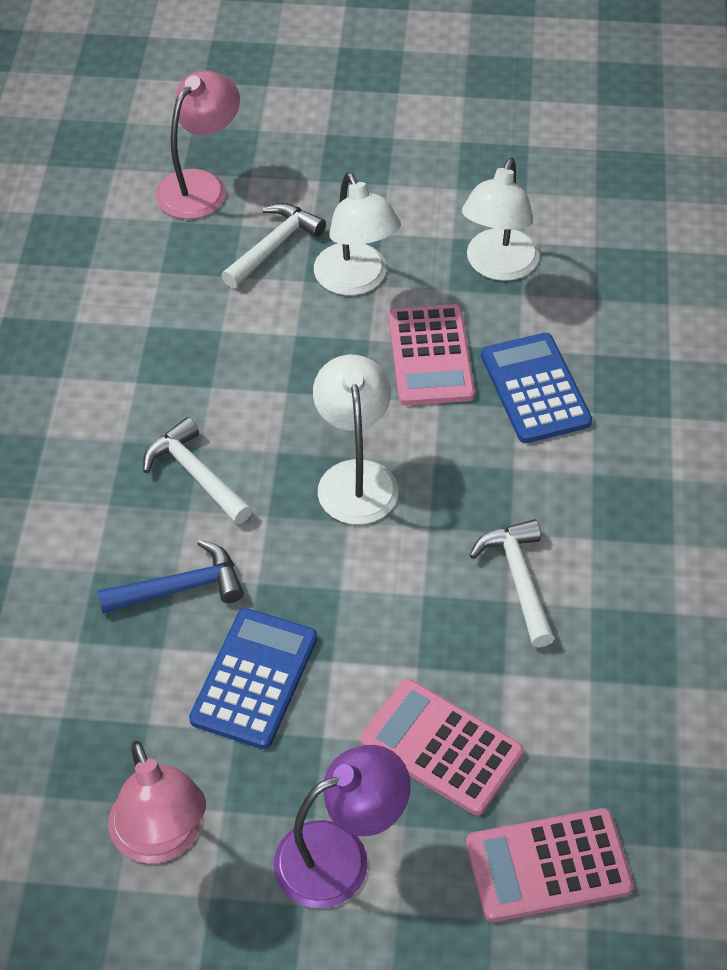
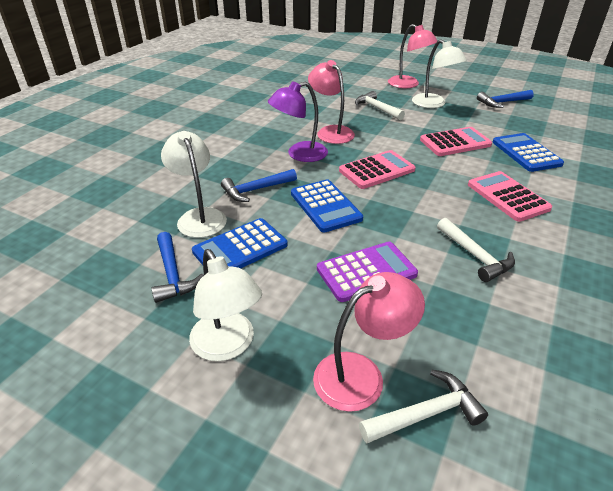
blue calculator: 2 -> 3
blue hammer: 1 -> 3
pink lamp: 2 -> 3
purple calculator: 0 -> 1

